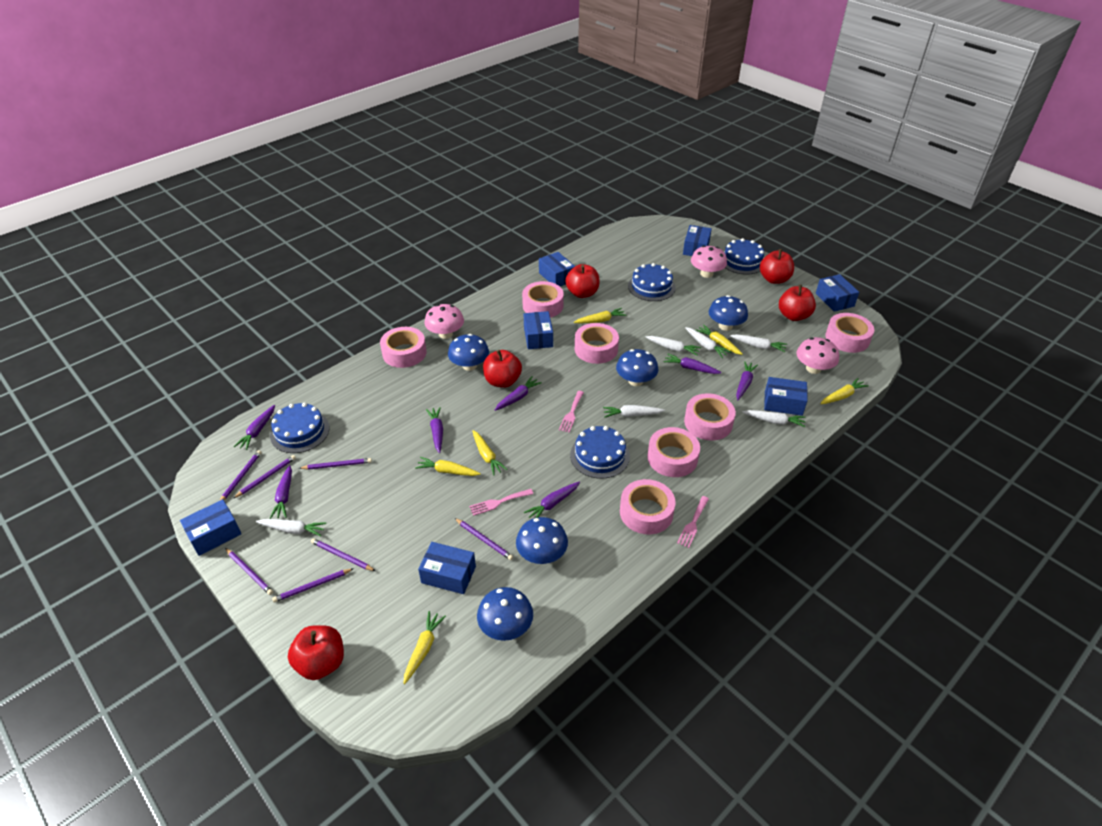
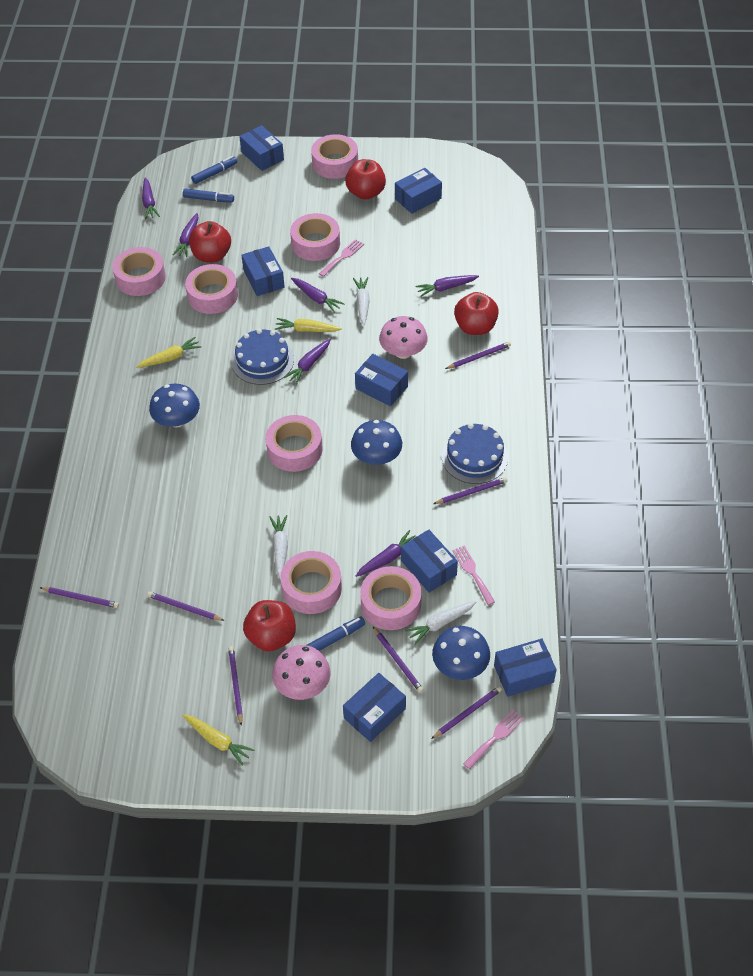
blue cake: 4 -> 2
blue marker: 0 -> 3
blue mushroom: 5 -> 3
pink mushroom: 3 -> 2
purple carrot: 7 -> 6
red apple: 5 -> 4
white carrot: 6 -> 3
yellow carrot: 6 -> 3

